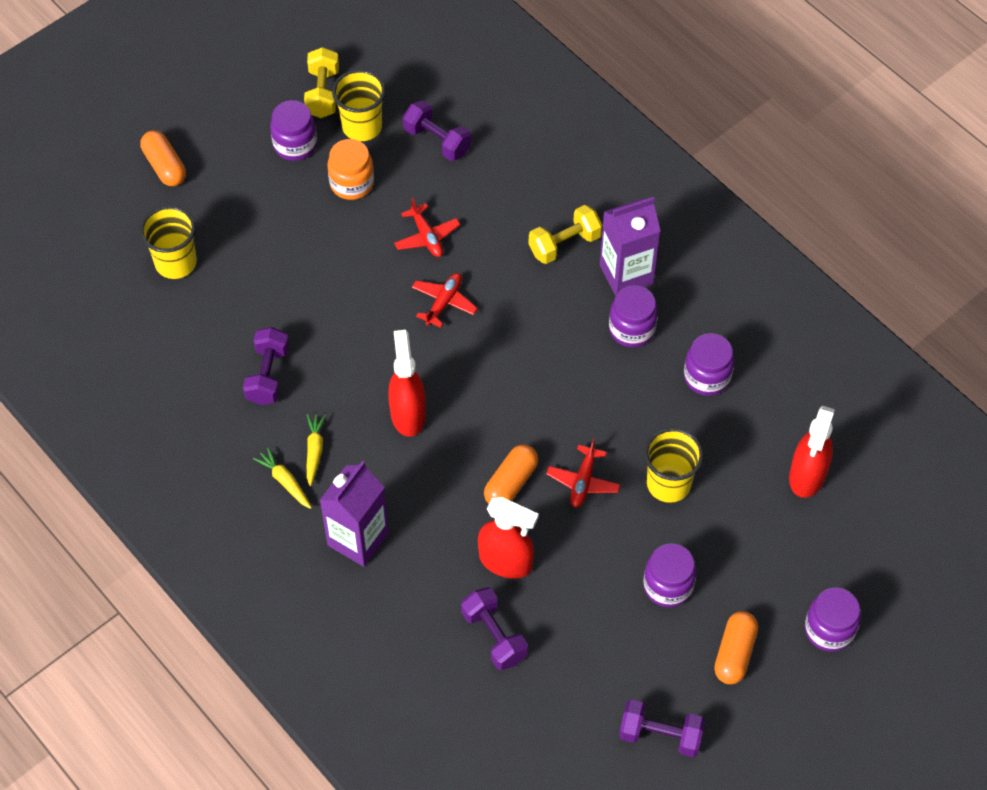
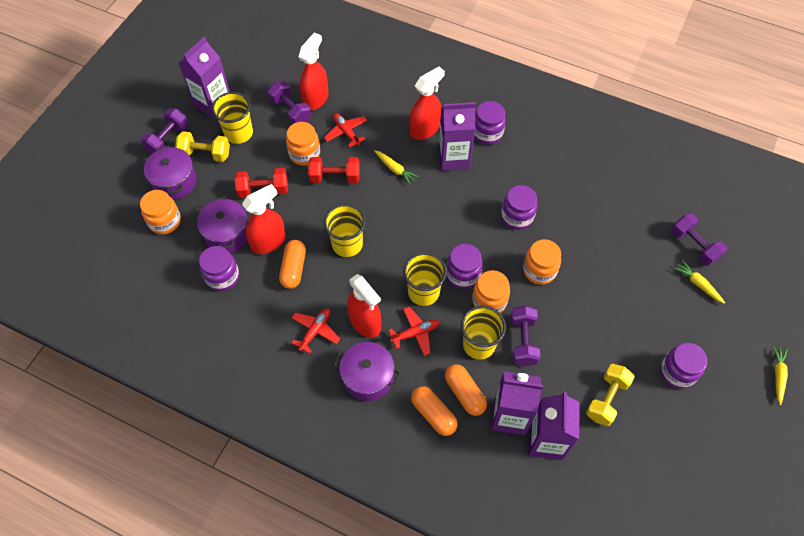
orange jar: 1 -> 4
purple carton: 2 -> 4
purple pot: 0 -> 3
red dumbbell: 0 -> 2
red spray bottle: 3 -> 4
yellow carrot: 2 -> 3
yellow cup: 3 -> 4

